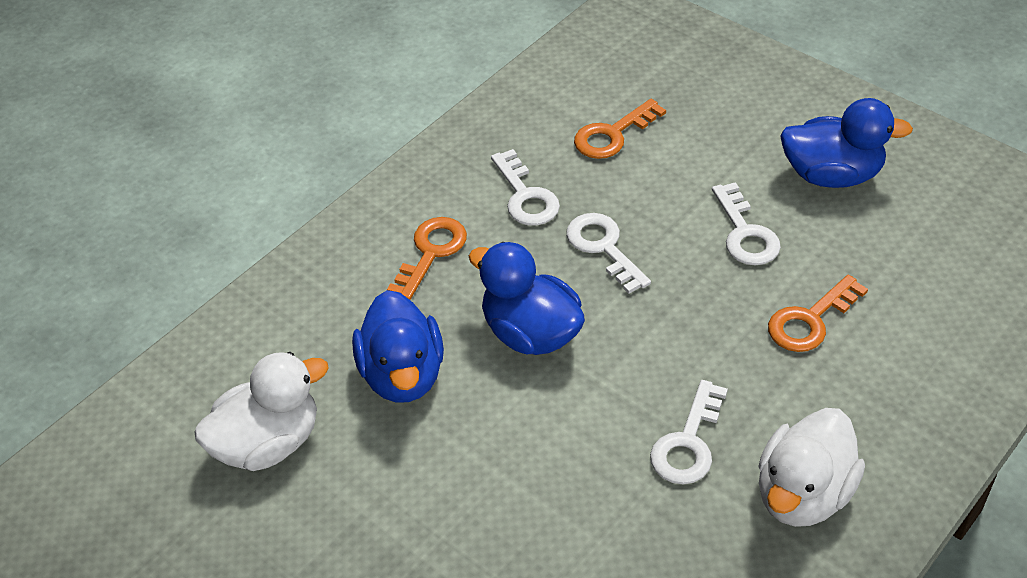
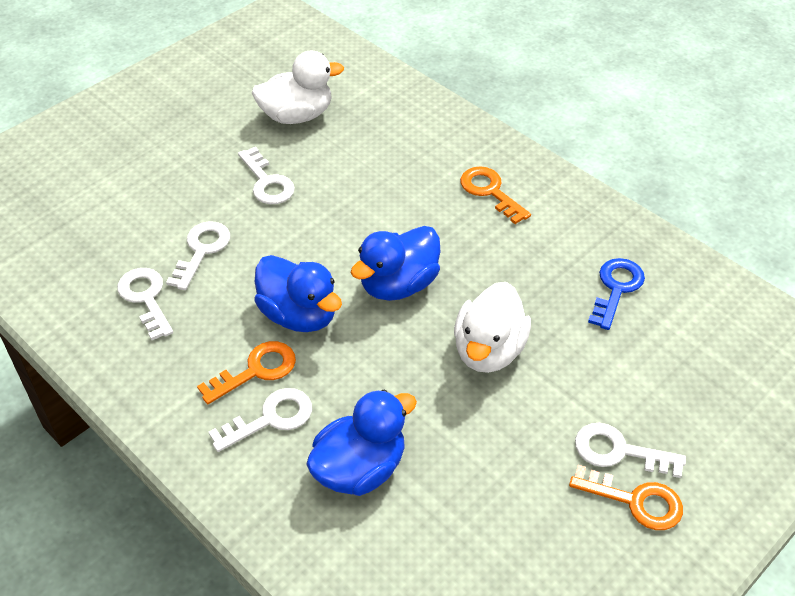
blue key: 0 -> 1
white key: 4 -> 5

